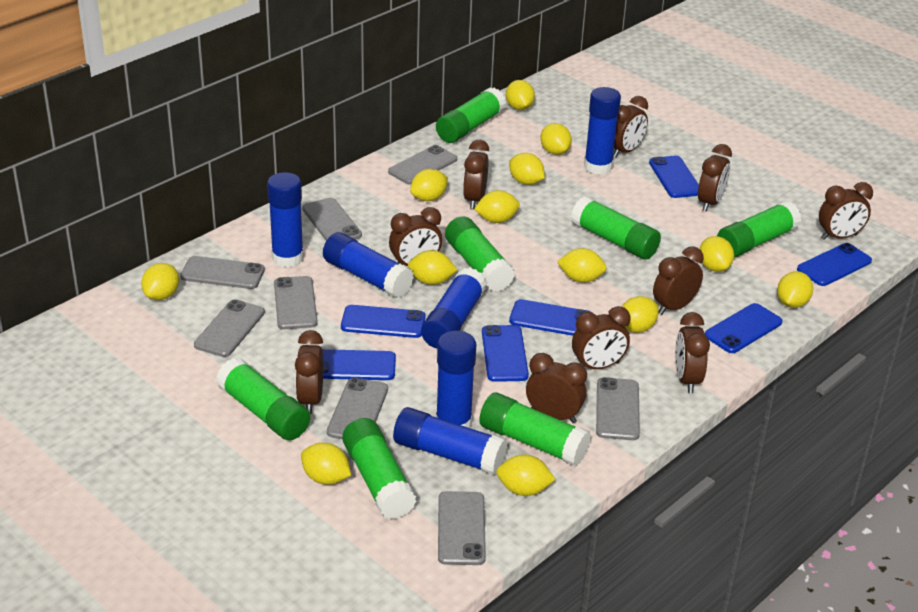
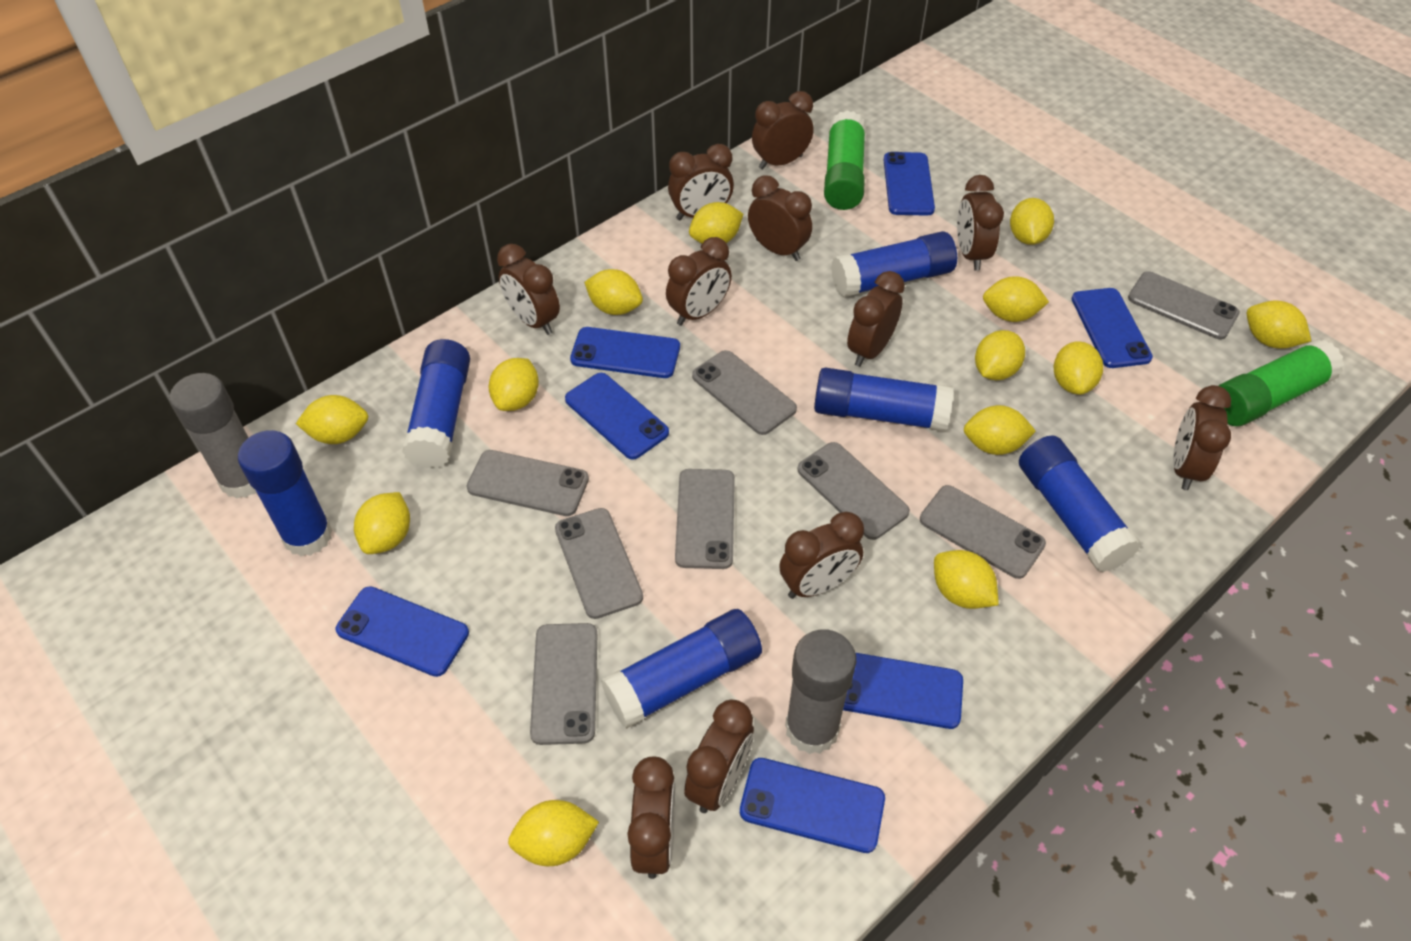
brown clock: 10 -> 11
green glue stick: 7 -> 2
grey glue stick: 0 -> 2

